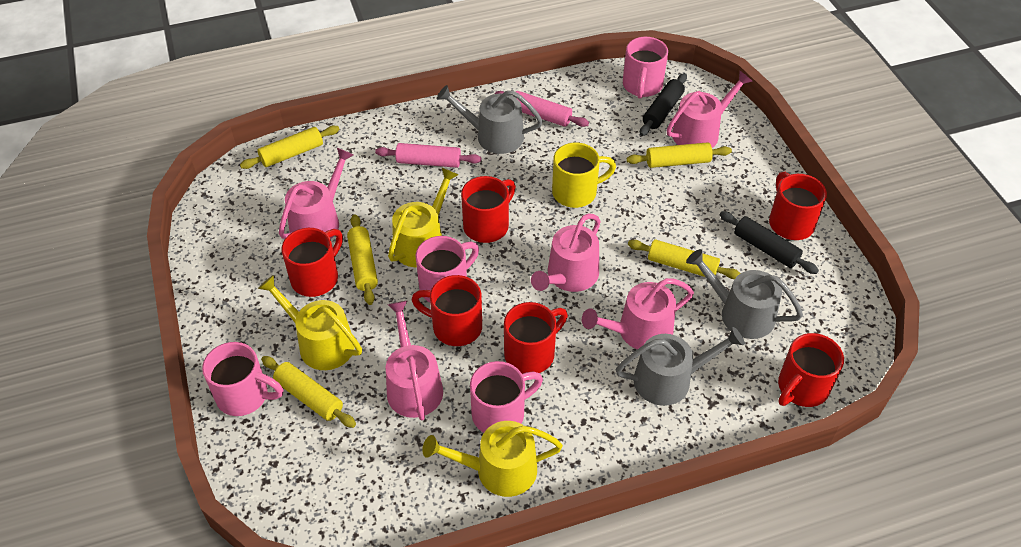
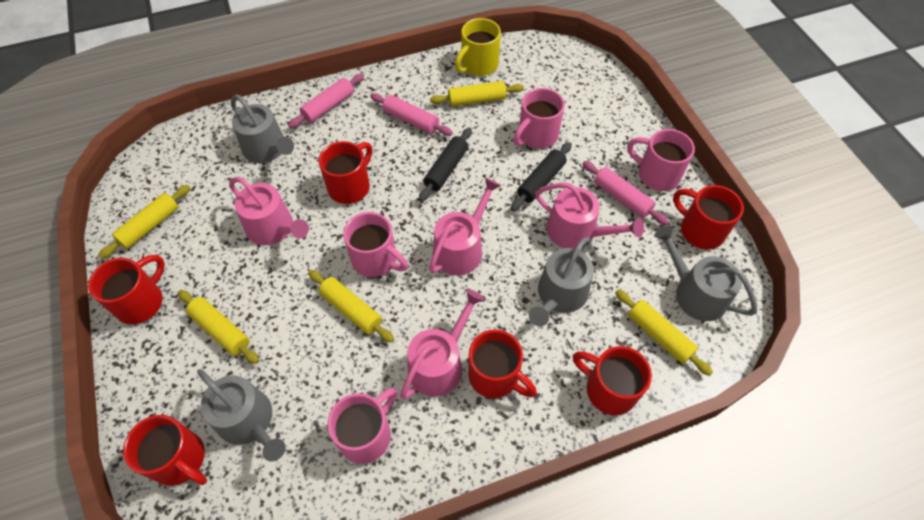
grey watering can: 3 -> 4
pink rolling pin: 2 -> 3
pink watering can: 5 -> 4
yellow watering can: 3 -> 0

